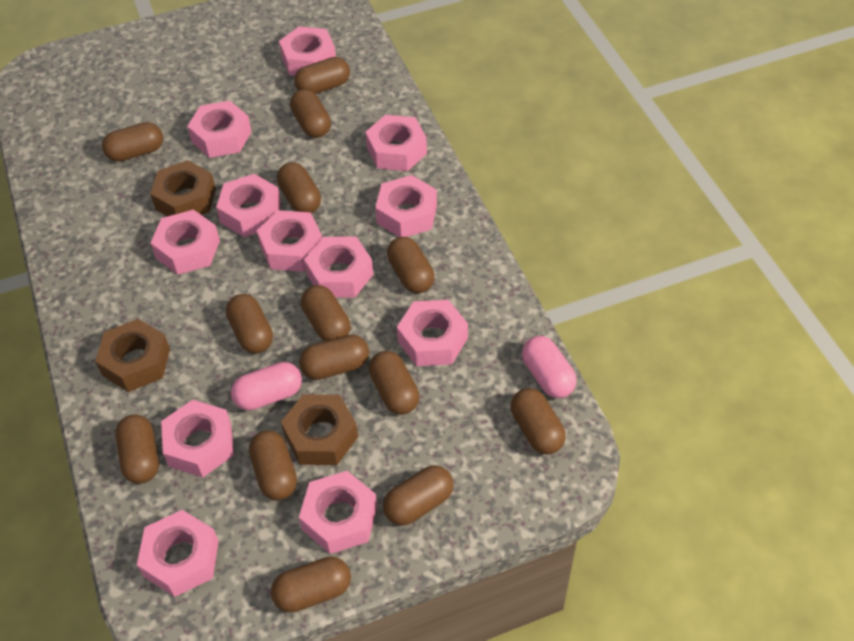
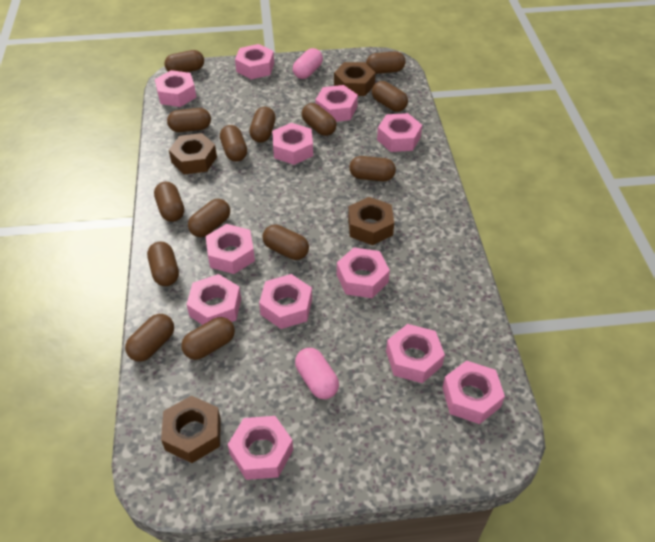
brown nut: 3 -> 4

